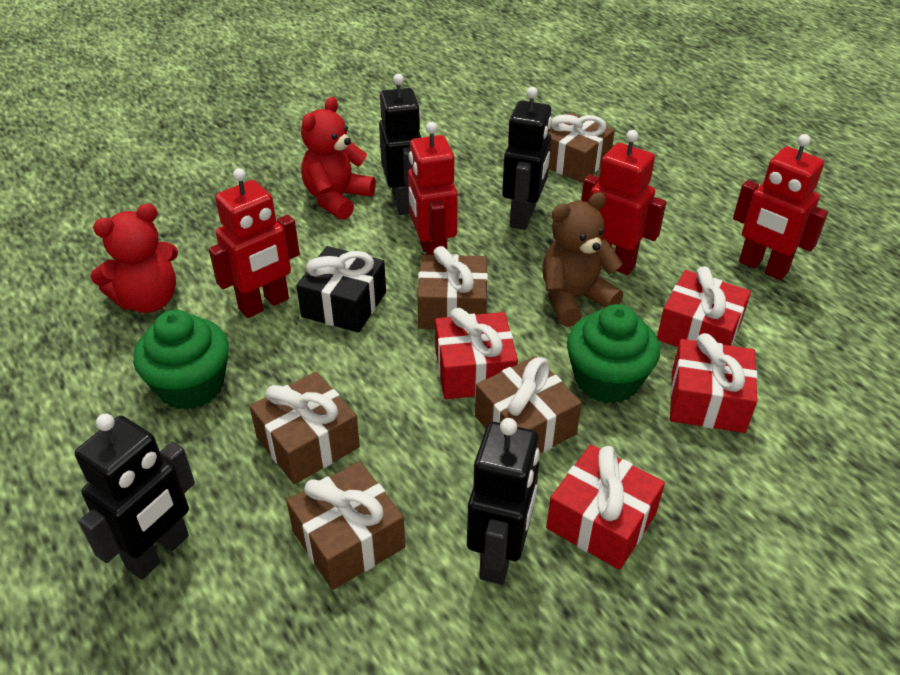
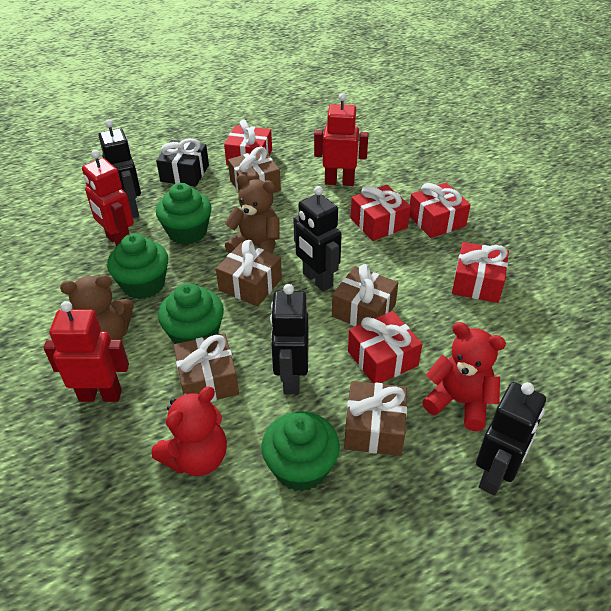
brown teddy bear: 1 -> 2
green cupcake: 2 -> 4
red gift: 4 -> 5
red robot: 4 -> 3

